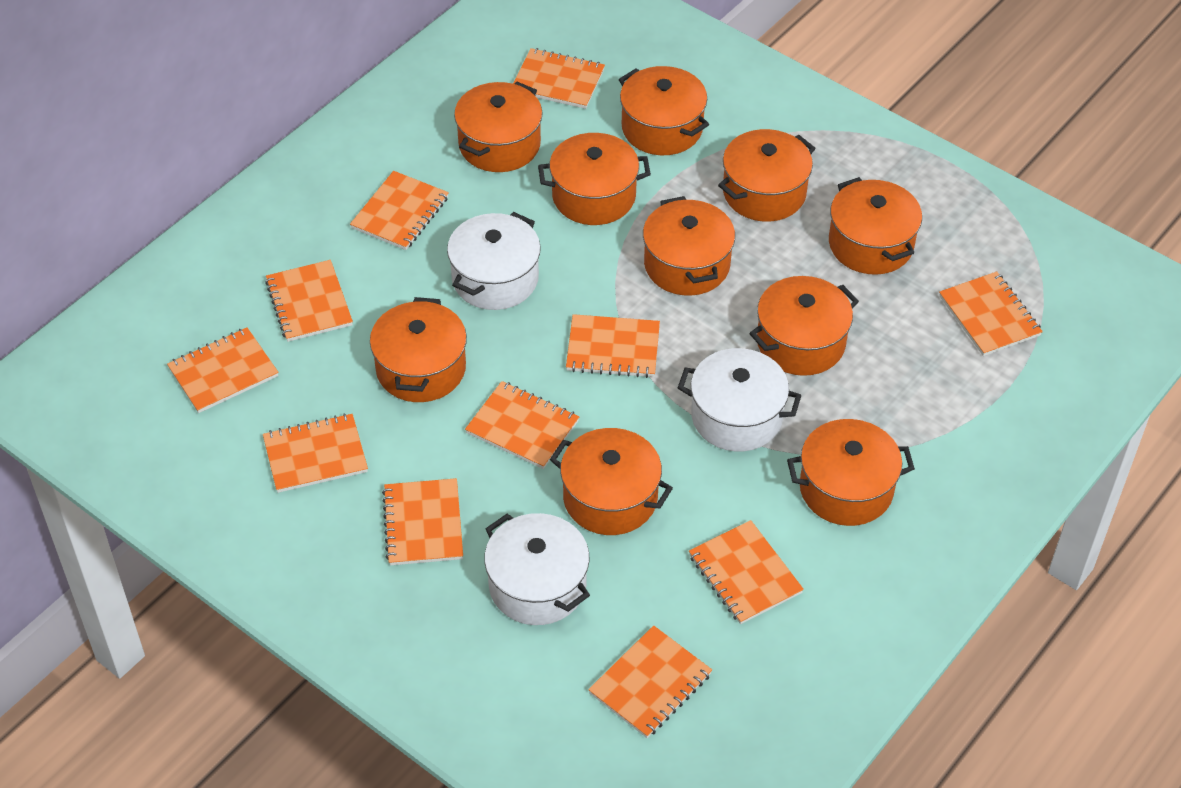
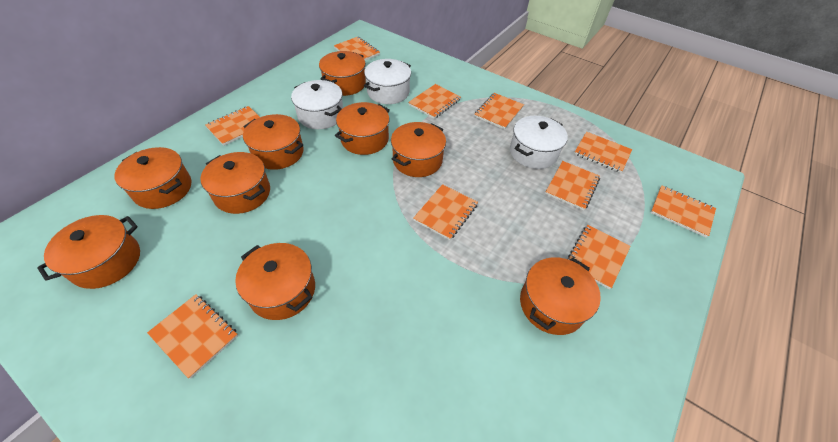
orange notebook: 11 -> 10
orange pot: 10 -> 9

